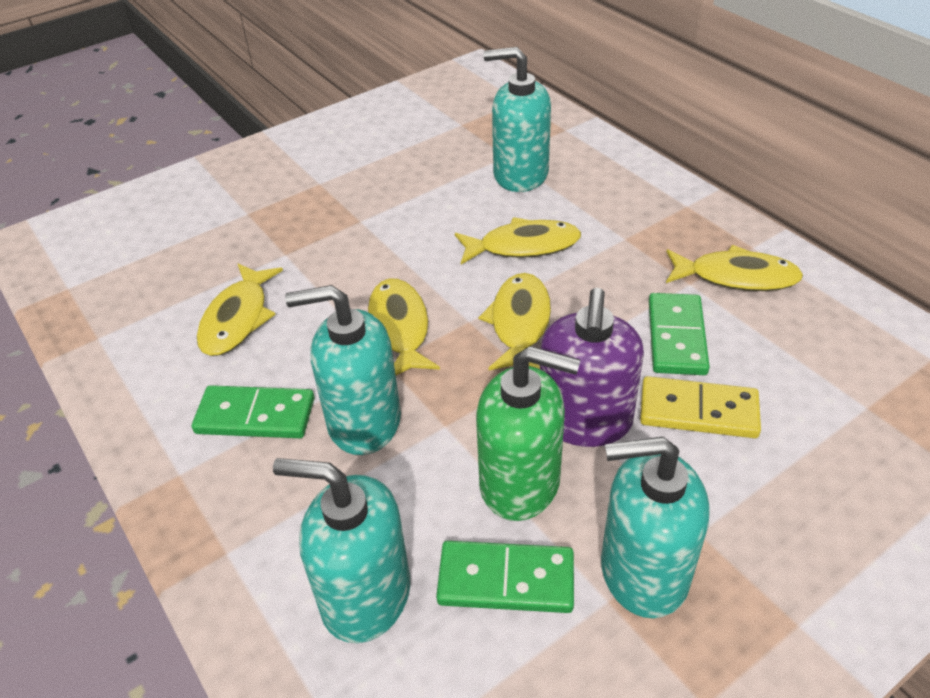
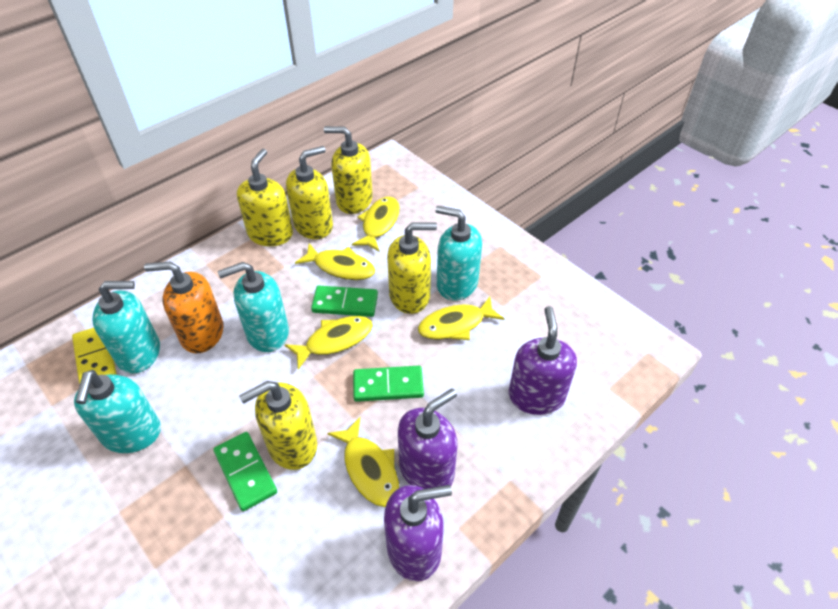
green soap dispenser: 1 -> 0
orange soap dispenser: 0 -> 1
purple soap dispenser: 1 -> 3
yellow soap dispenser: 0 -> 5

